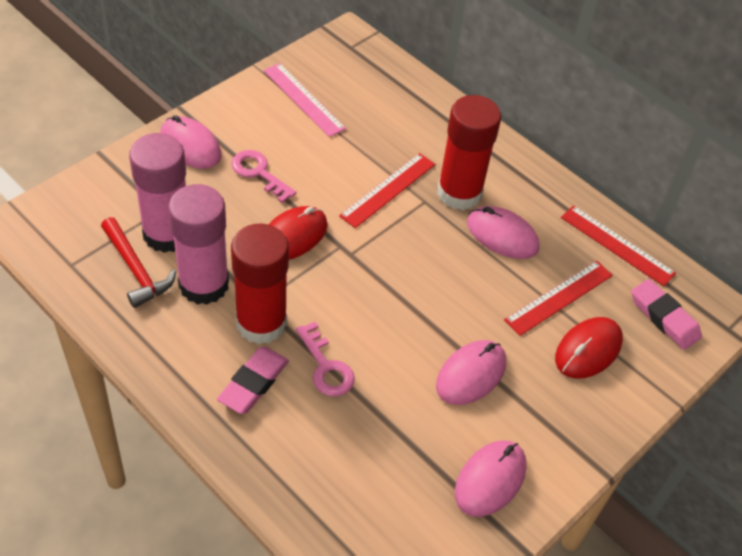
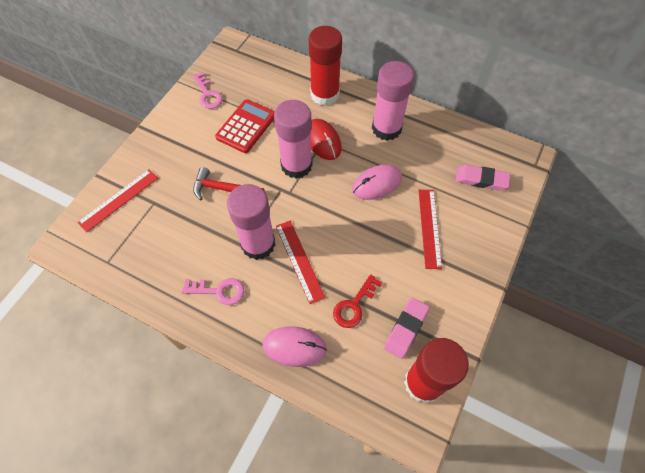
pink glue stick: 2 -> 3
pink mouse: 4 -> 2
pink ruler: 1 -> 0
red calculator: 0 -> 1
red key: 0 -> 1
red mouse: 2 -> 1

